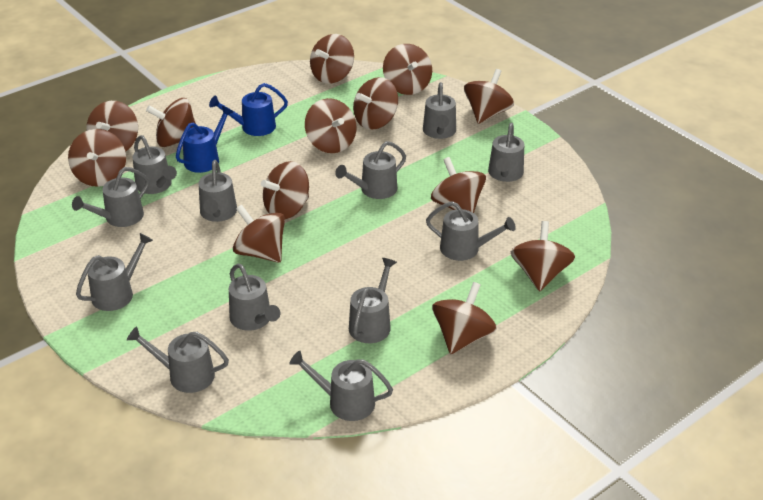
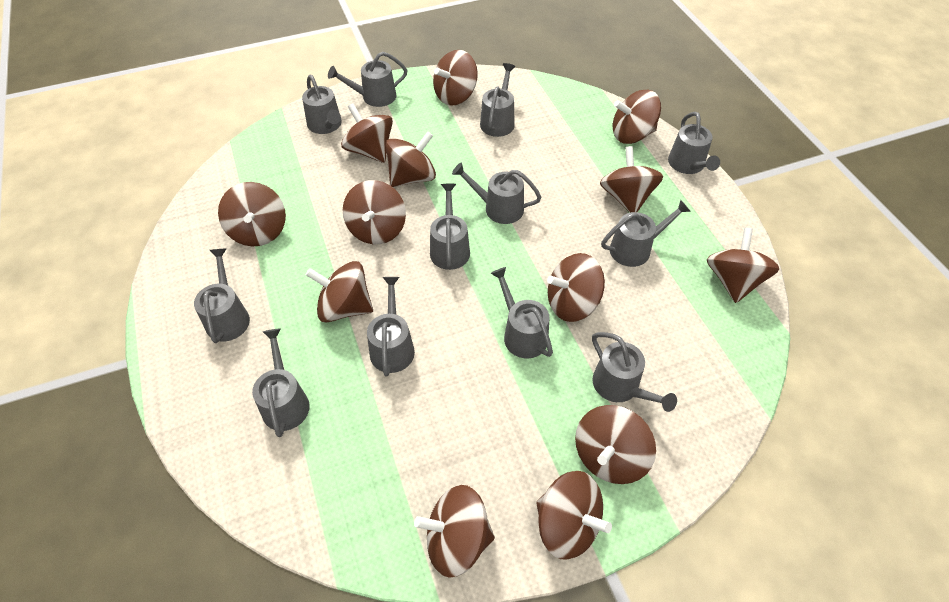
blue watering can: 2 -> 0

